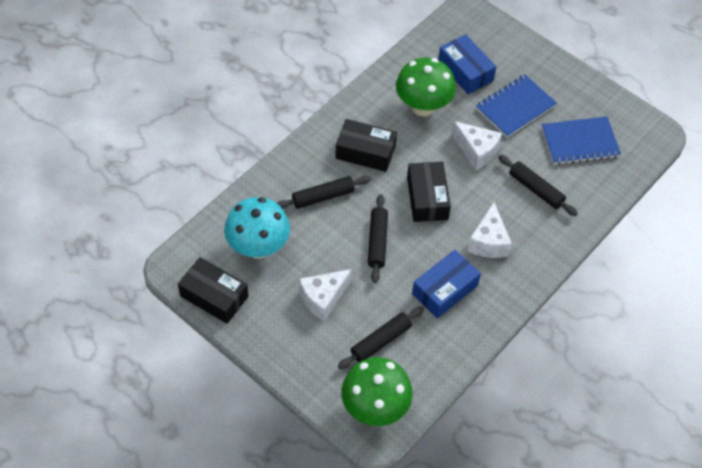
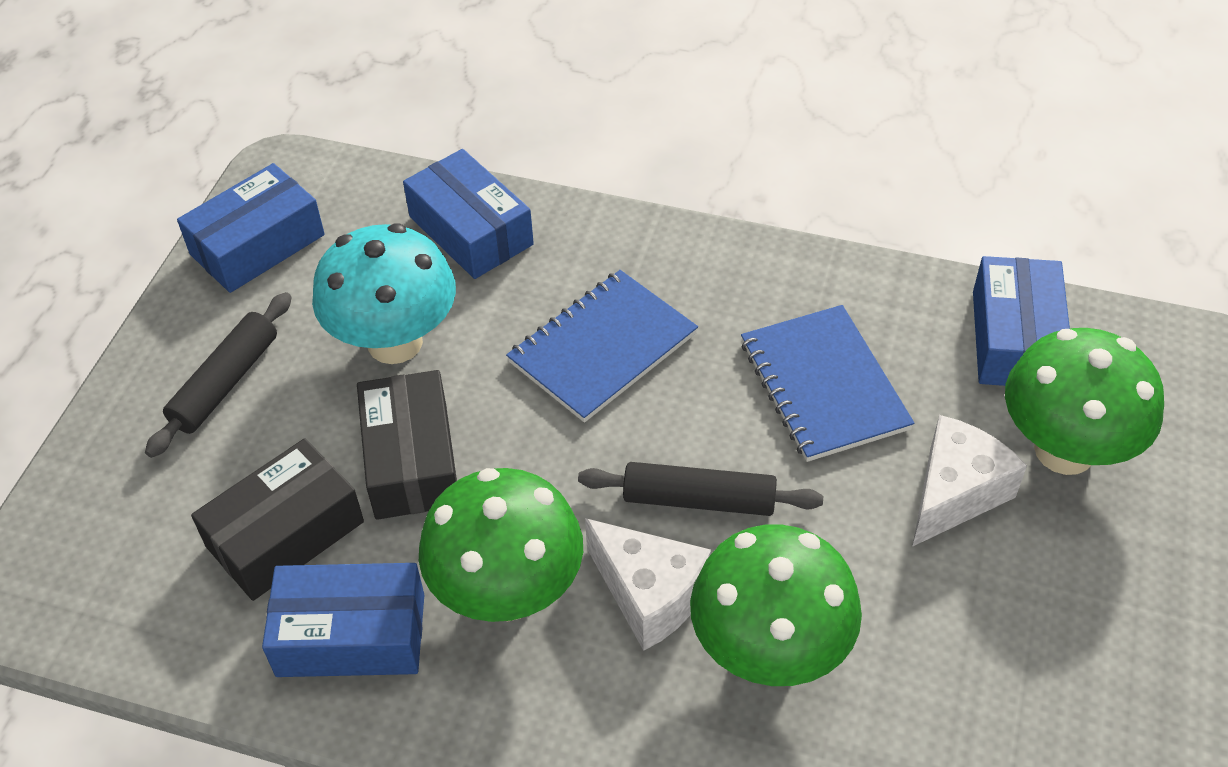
black box: 3 -> 2
black rolling pin: 4 -> 2
blue box: 2 -> 4
green mushroom: 2 -> 3
white cheese: 3 -> 2

